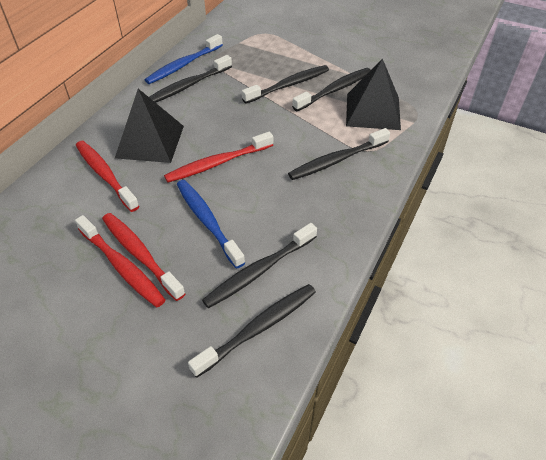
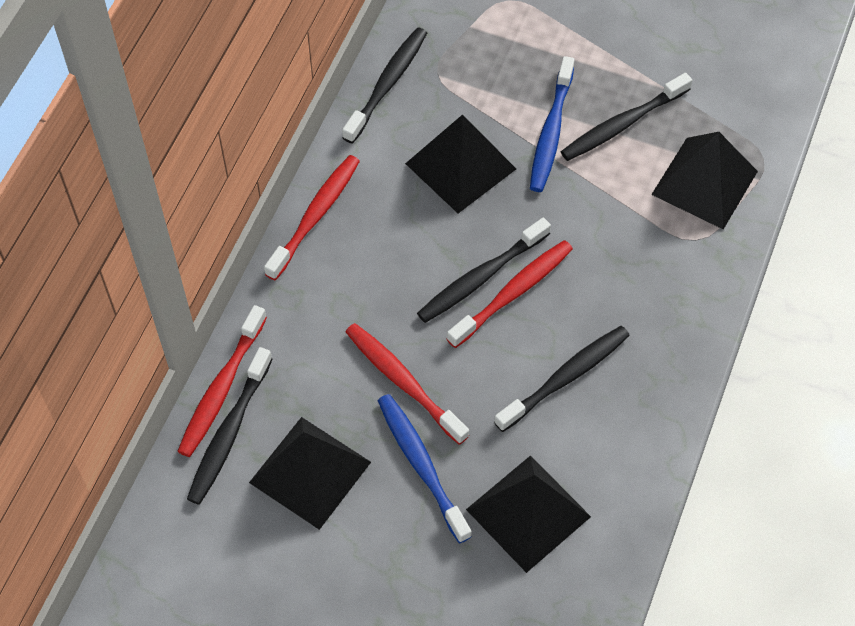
black pyramid: 2 -> 4
black toothbrush: 6 -> 5

